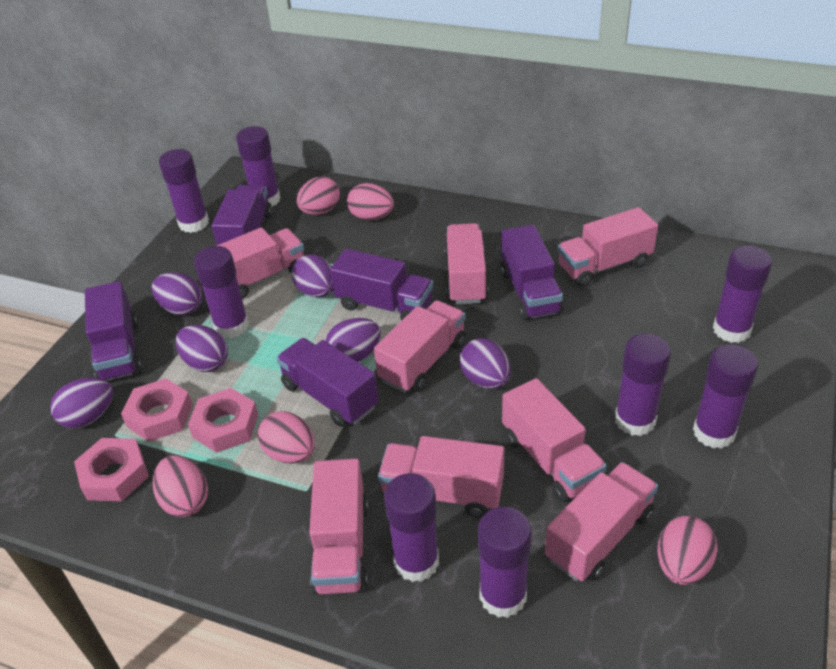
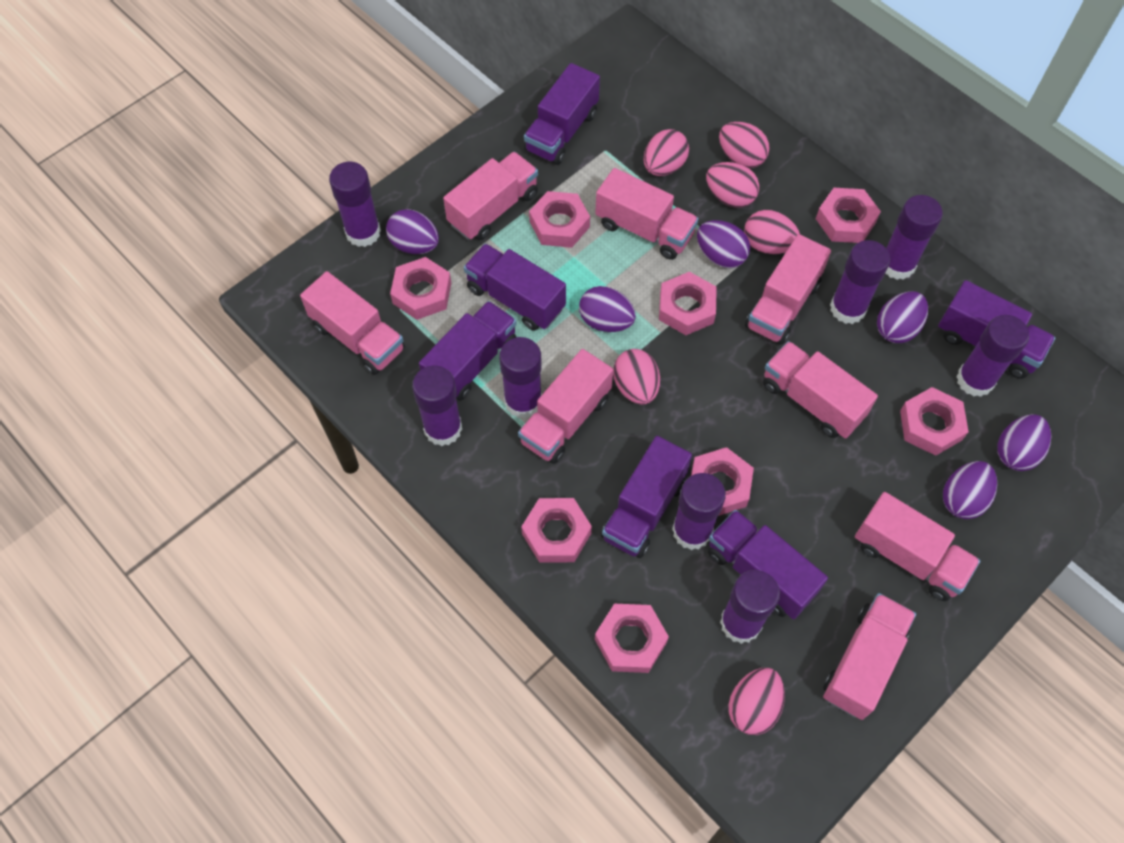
pink egg: 5 -> 6
pink nut: 3 -> 8
purple truck: 5 -> 6

